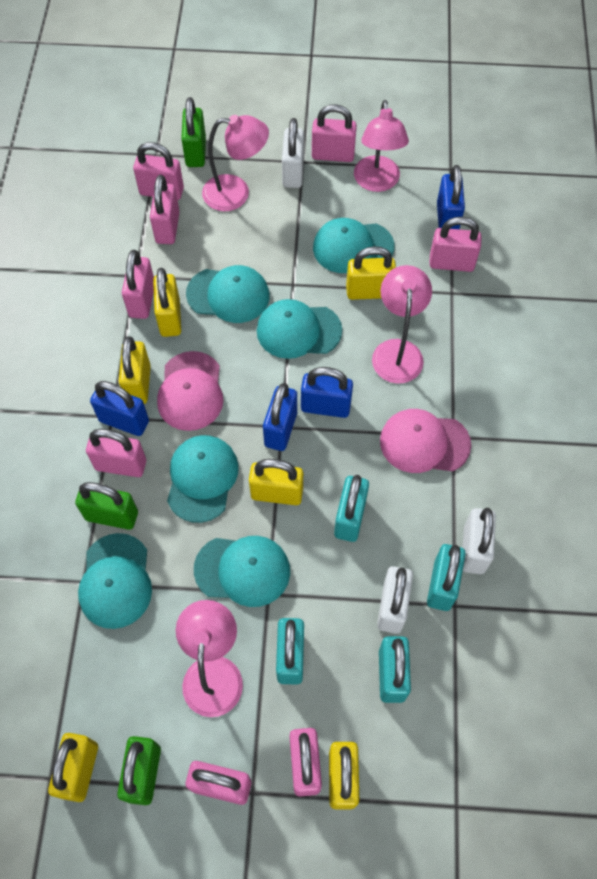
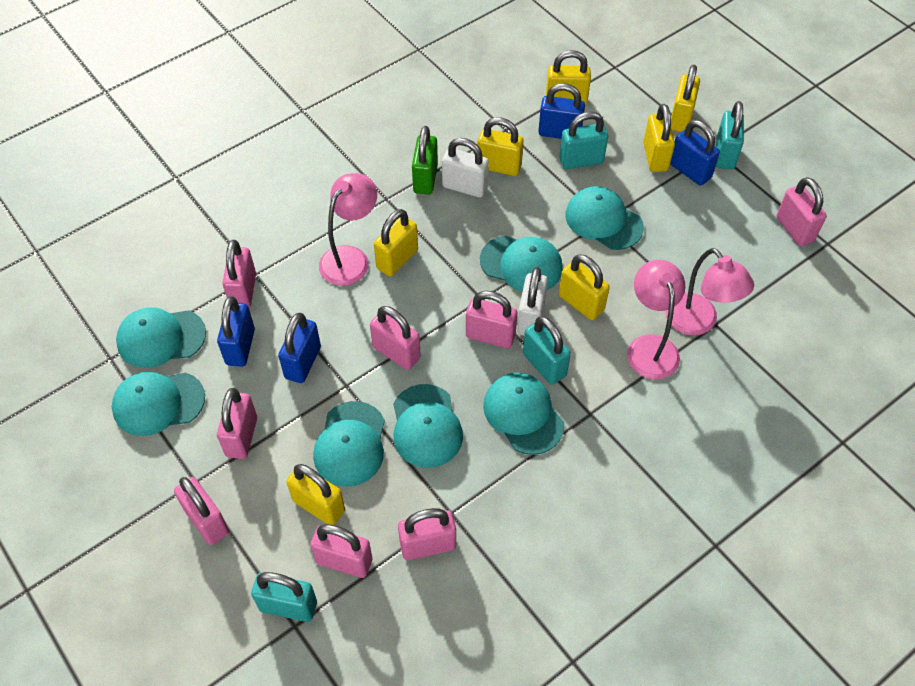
green padlock: 3 -> 1
pink cap: 2 -> 0
pink lamp: 4 -> 3
turquoise cap: 6 -> 7
white padlock: 3 -> 2
yellow padlock: 6 -> 7

